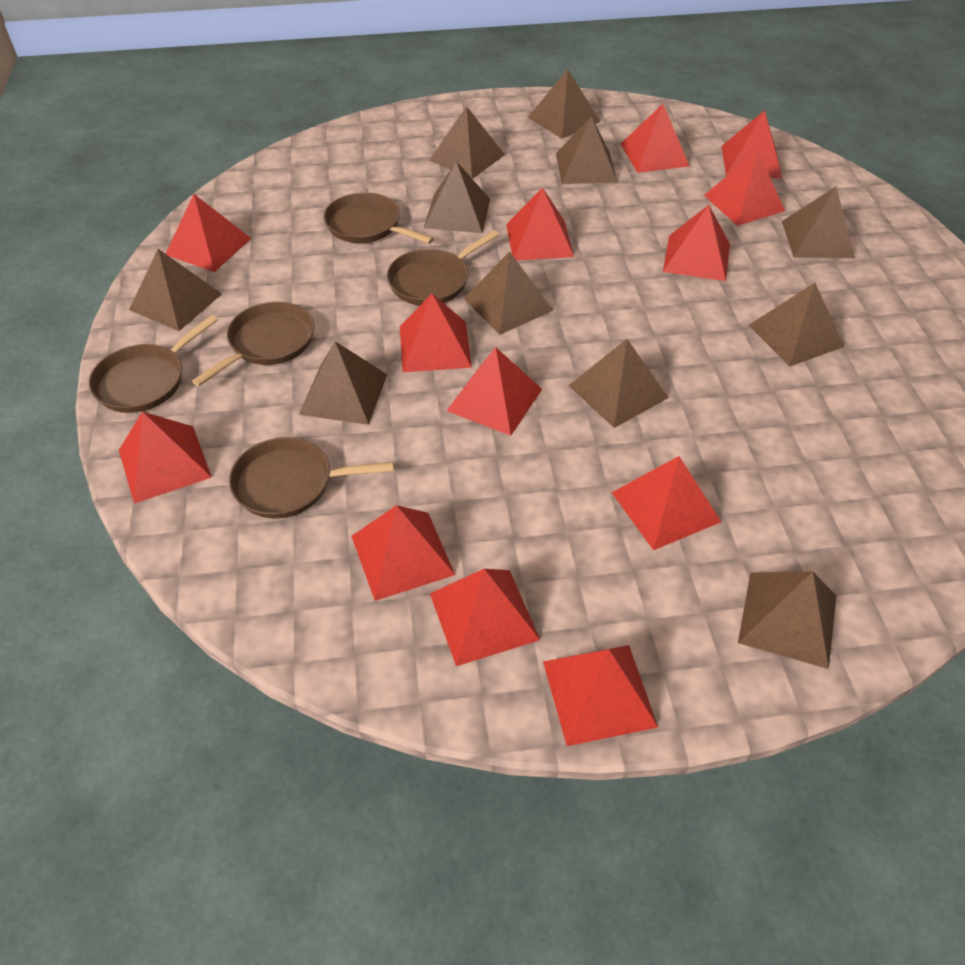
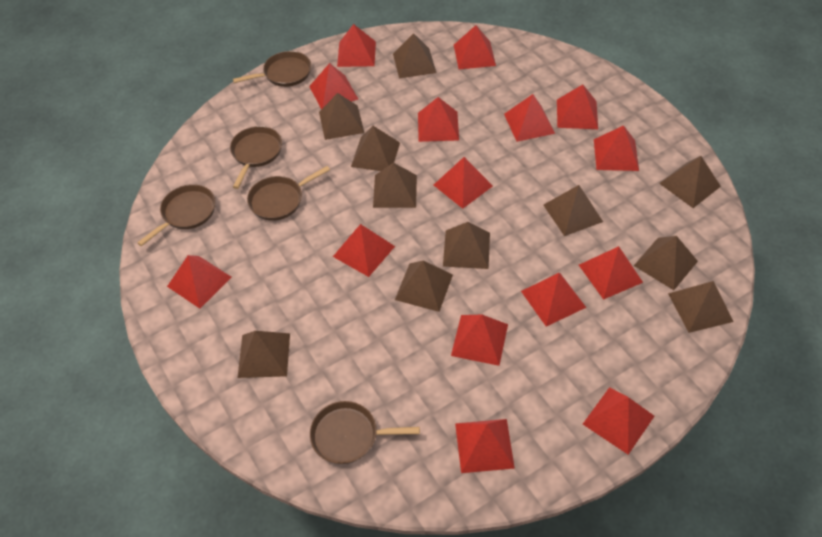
red pyramid: 13 -> 15

